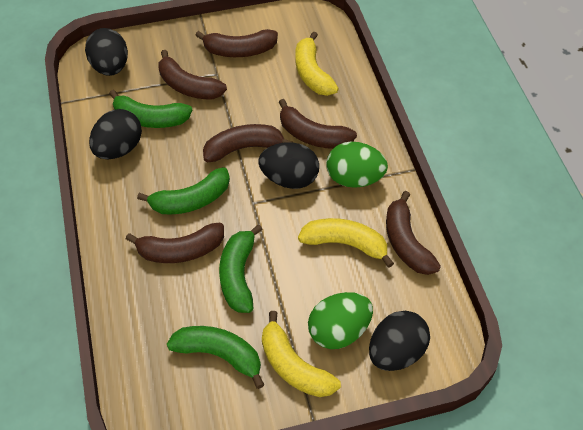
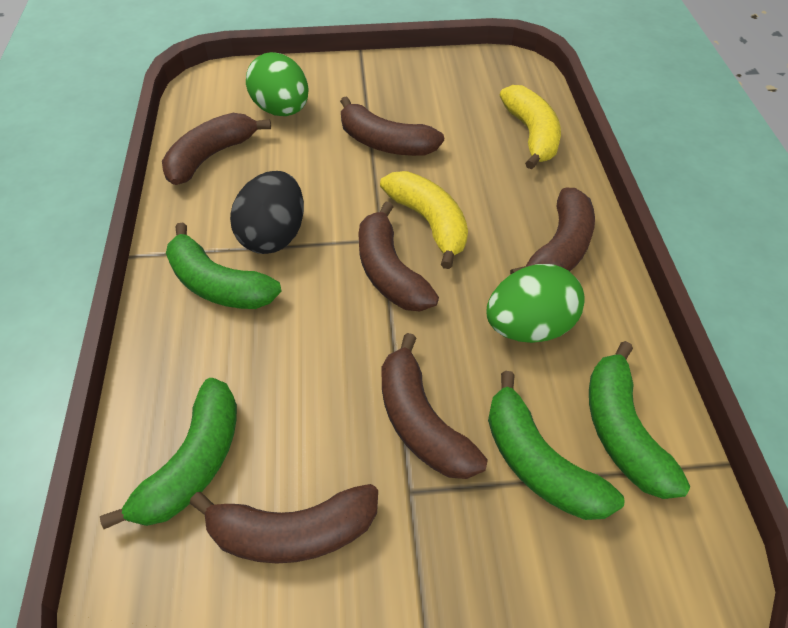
black egg: 4 -> 1
yellow banana: 3 -> 2

